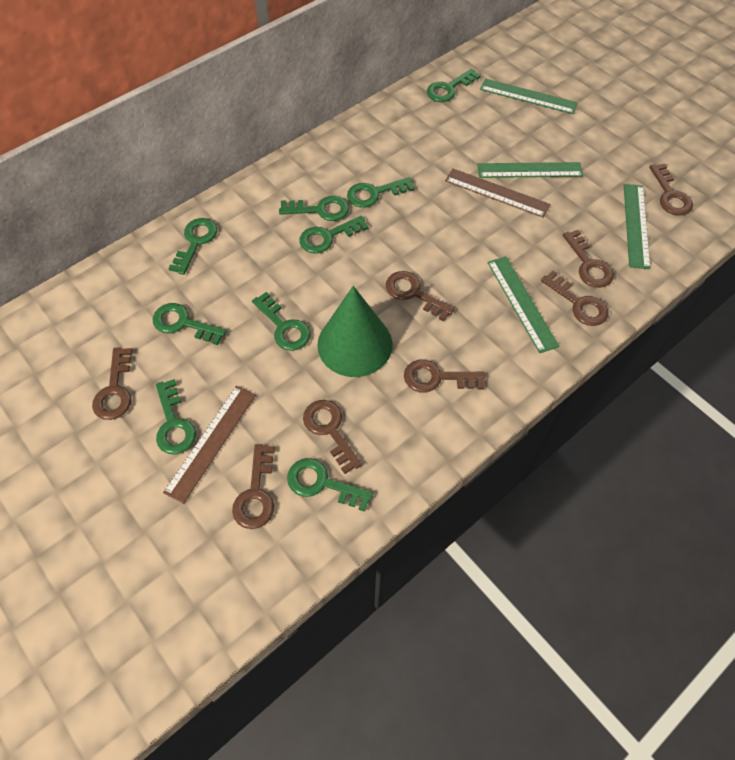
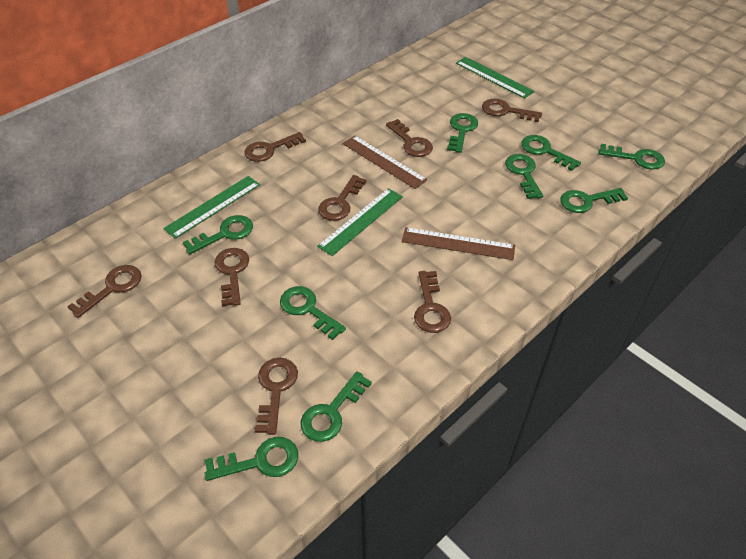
green cone: 1 -> 0
green ruler: 4 -> 3

